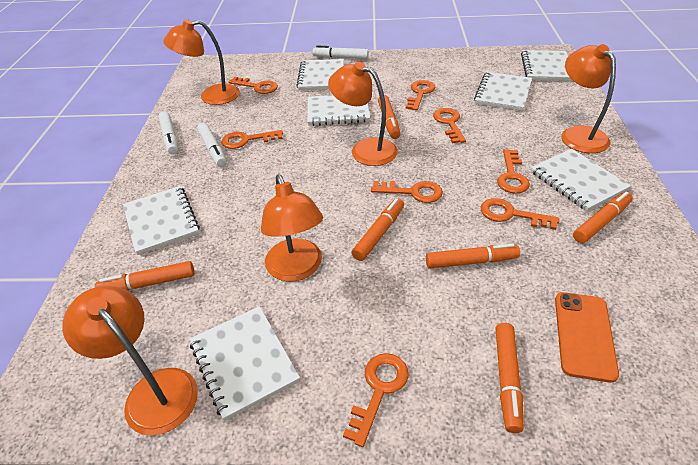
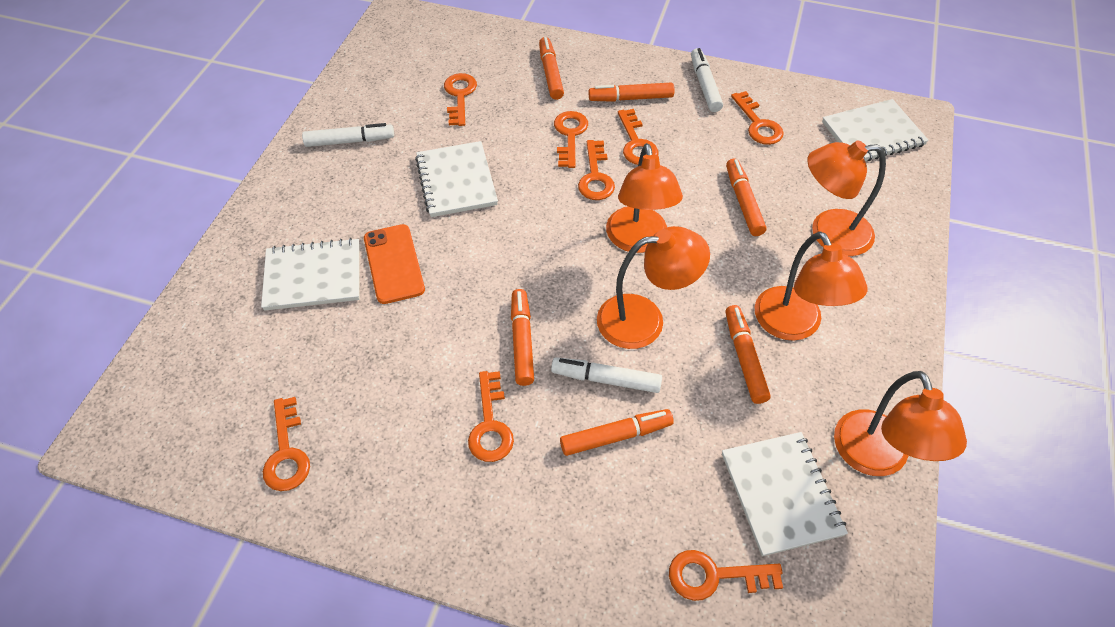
white notebook: 7 -> 4

